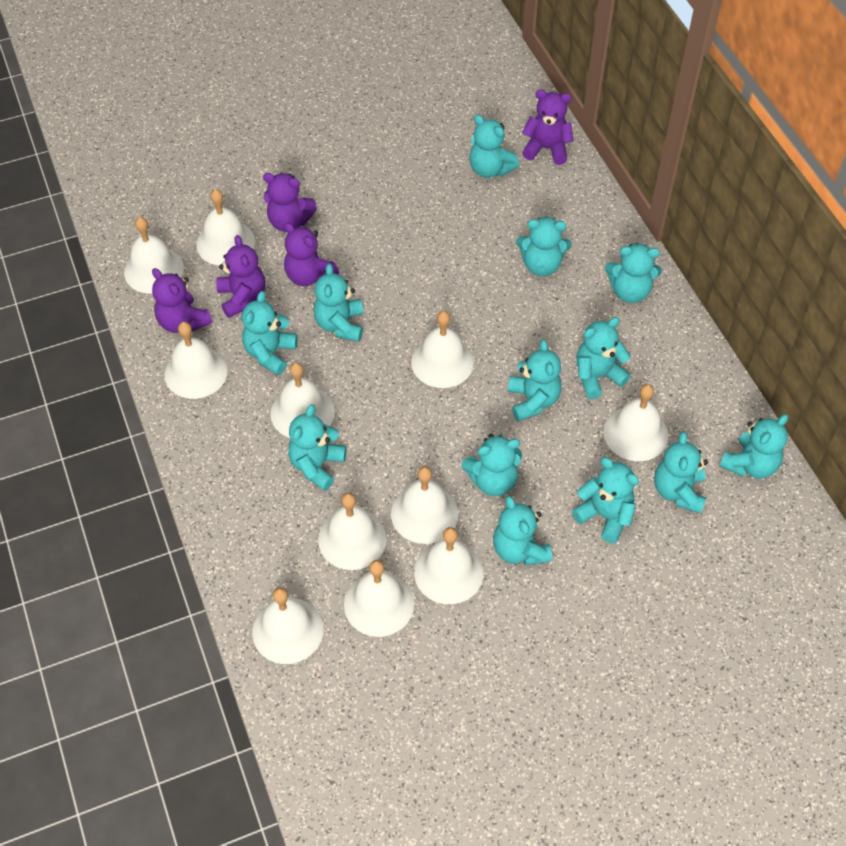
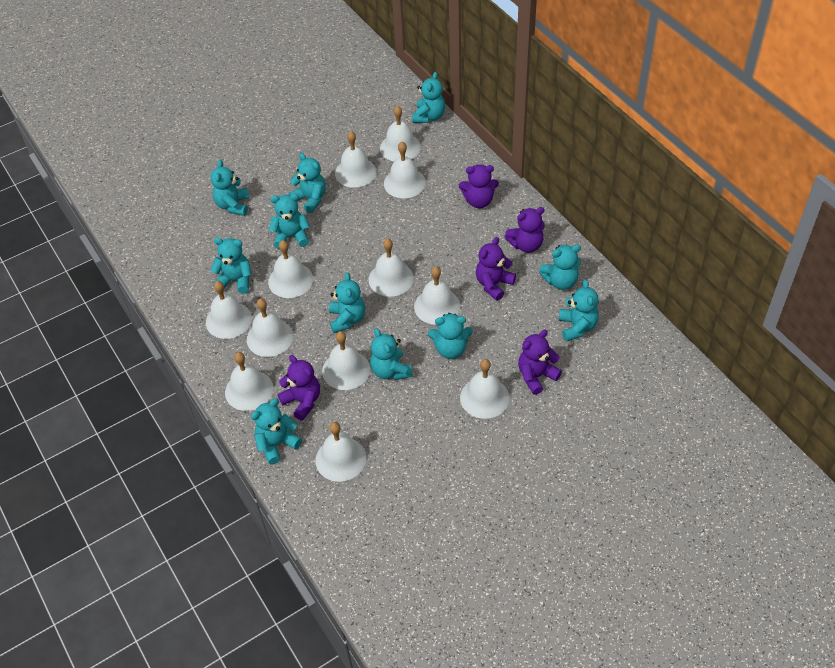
turquoise teddy bear: 13 -> 11
white bell: 11 -> 12

